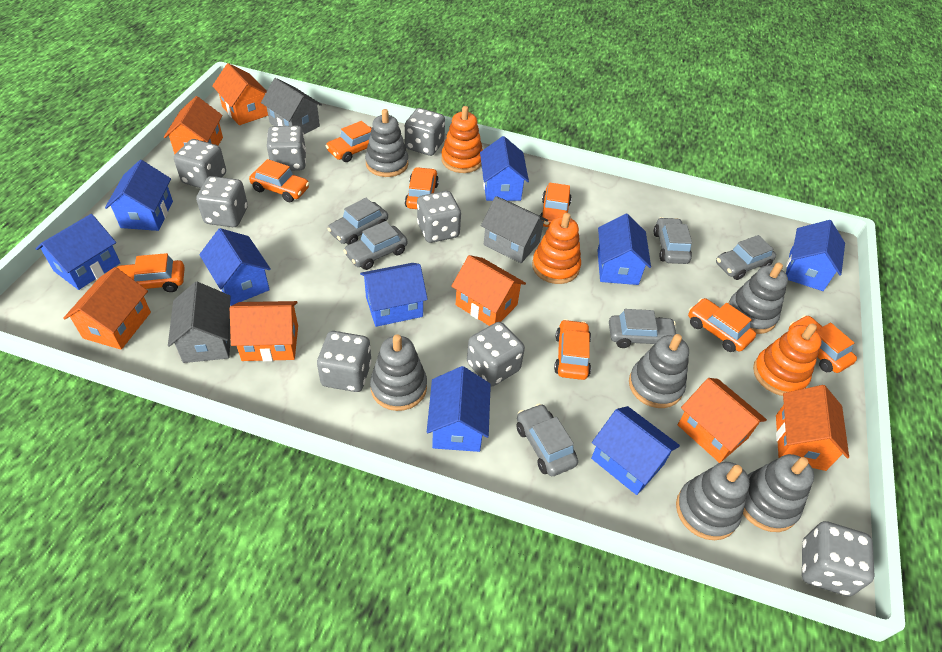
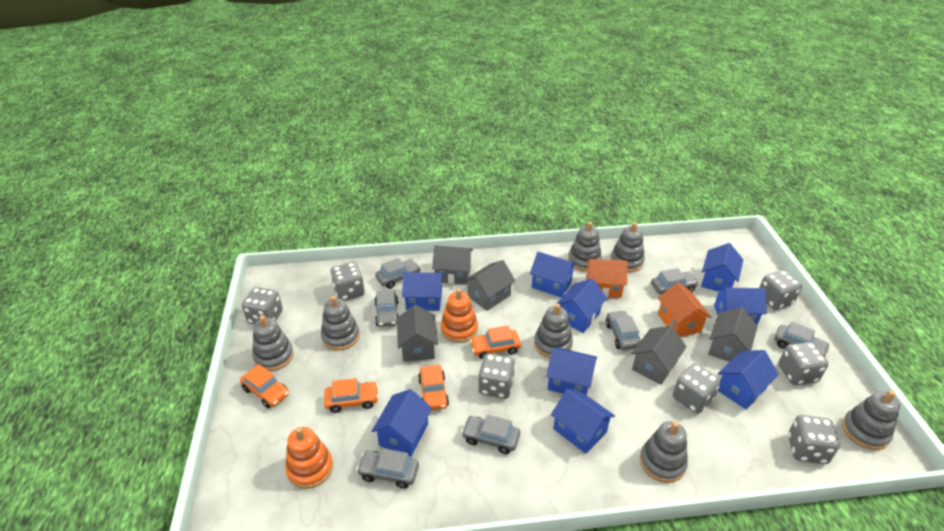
grey car: 6 -> 7
grey dice: 8 -> 7
grey house: 3 -> 5
grey stacking toy: 6 -> 7
orange car: 8 -> 4
orange house: 7 -> 2
orange stacking toy: 3 -> 2

